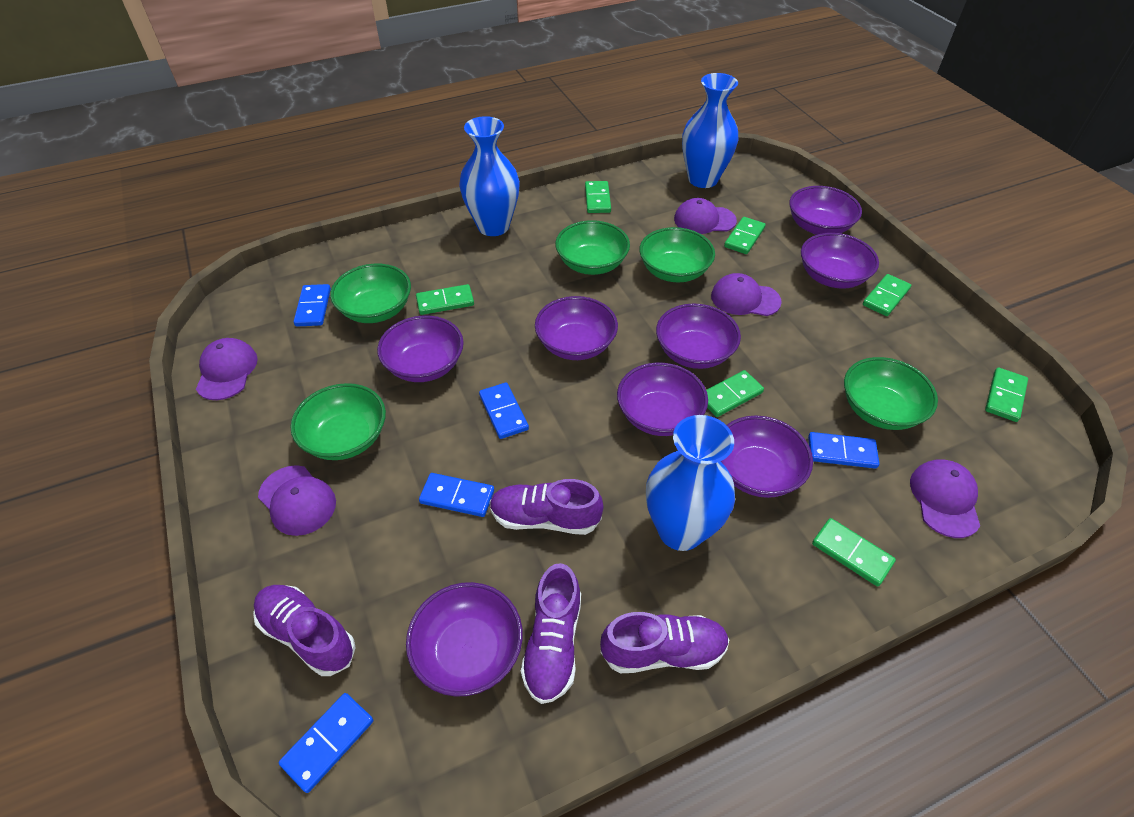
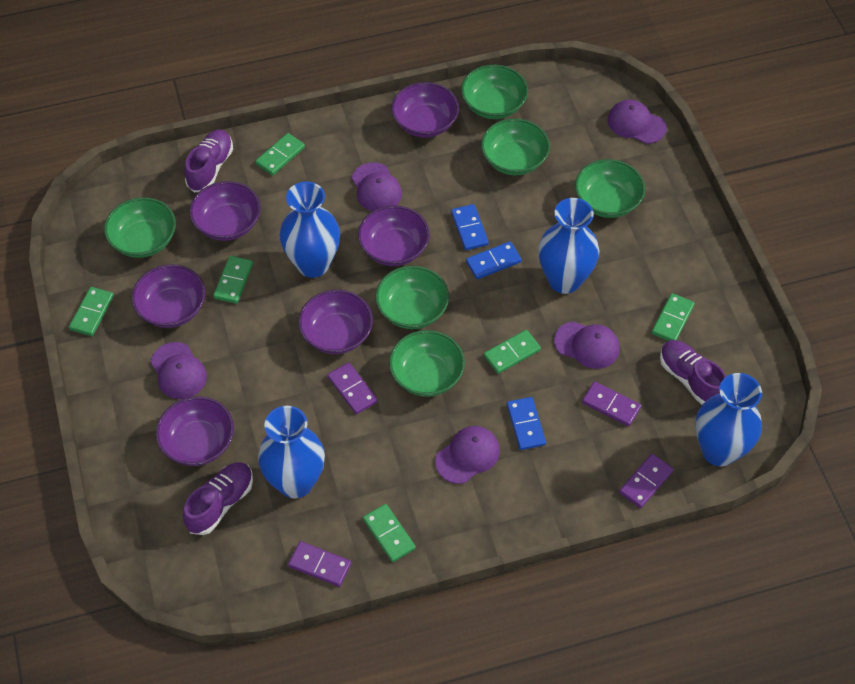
blue domino: 5 -> 3
blue vase: 3 -> 4
green bowl: 5 -> 6
green domino: 7 -> 6
purple bowl: 8 -> 6
purple domino: 0 -> 4
purple shoe: 4 -> 3

